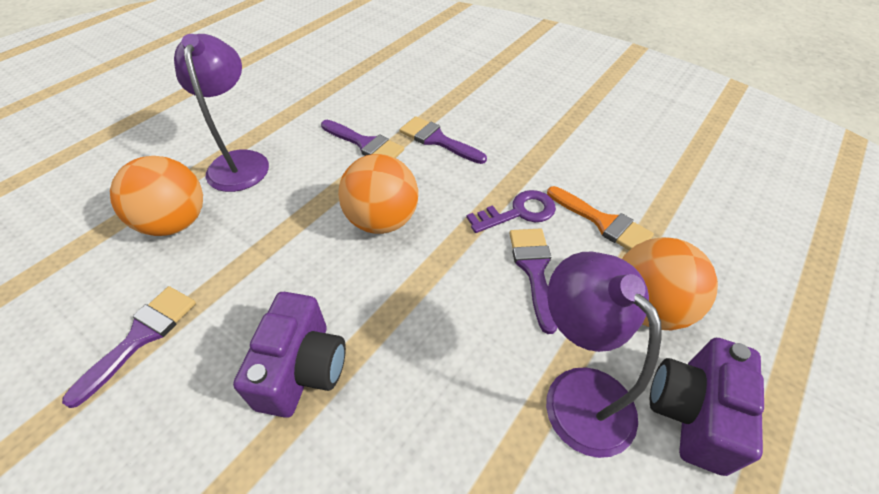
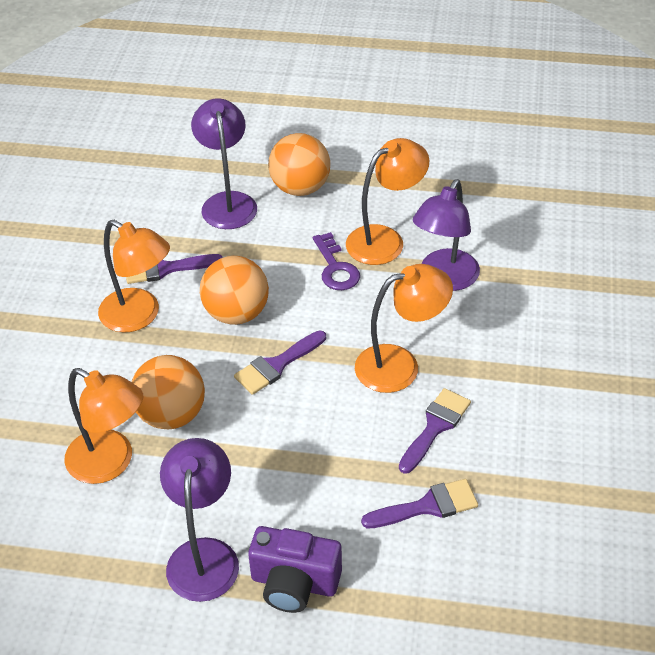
orange brush: 1 -> 0
orange lamp: 0 -> 4
purple camera: 2 -> 1
purple lamp: 2 -> 3

